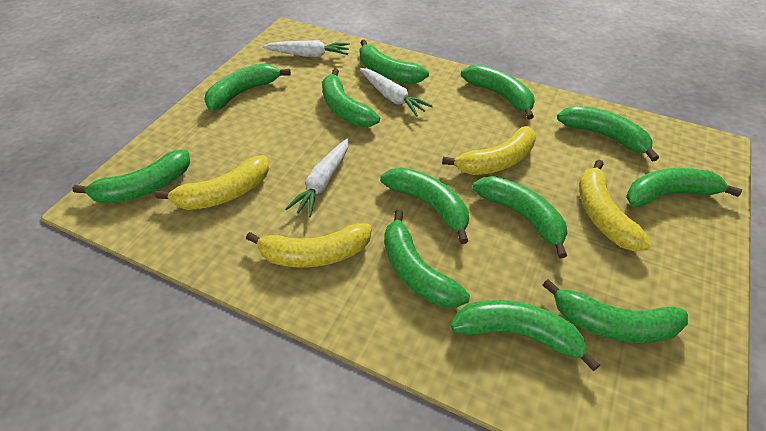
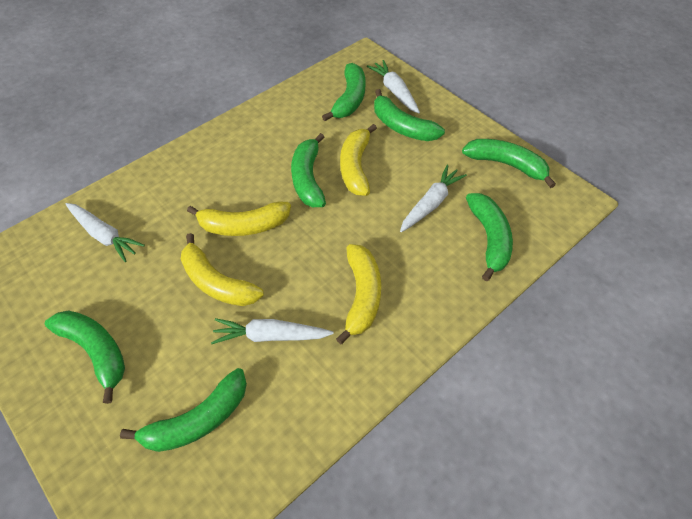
green banana: 12 -> 7
white carrot: 3 -> 4

